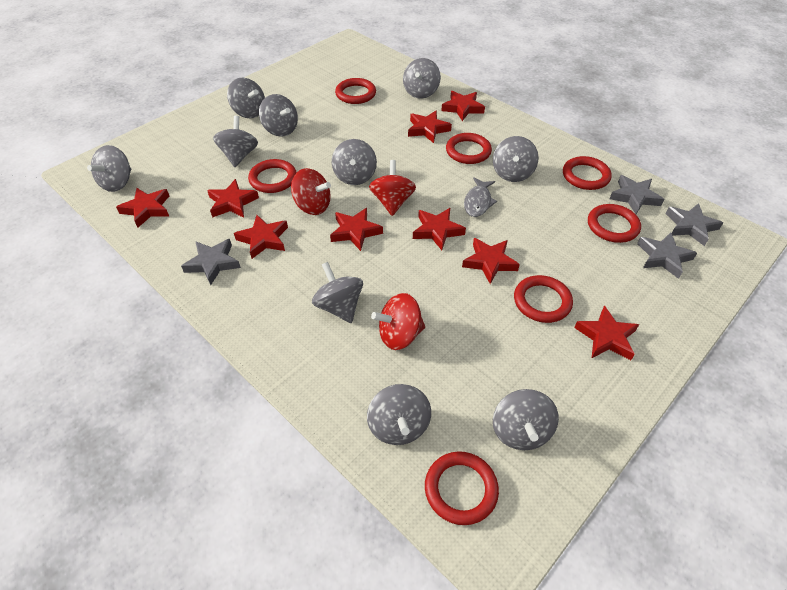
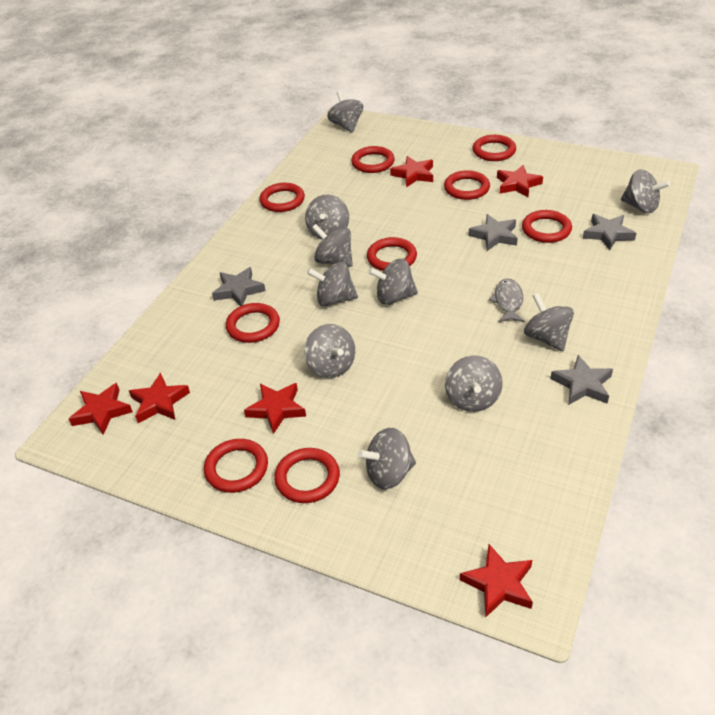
red ring: 7 -> 9
red spinning top: 3 -> 0
red star: 9 -> 6

